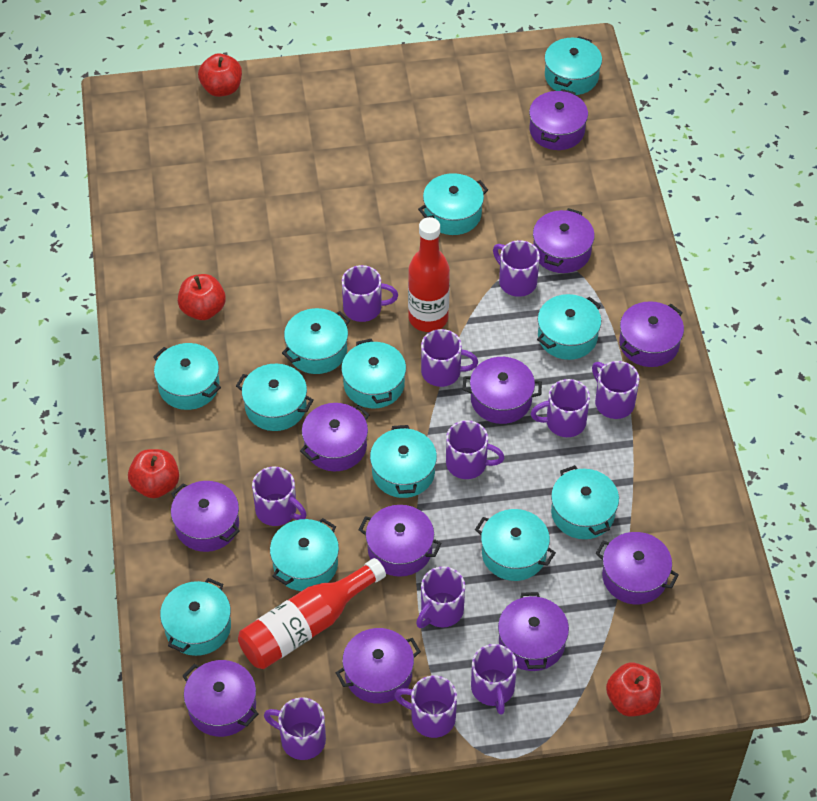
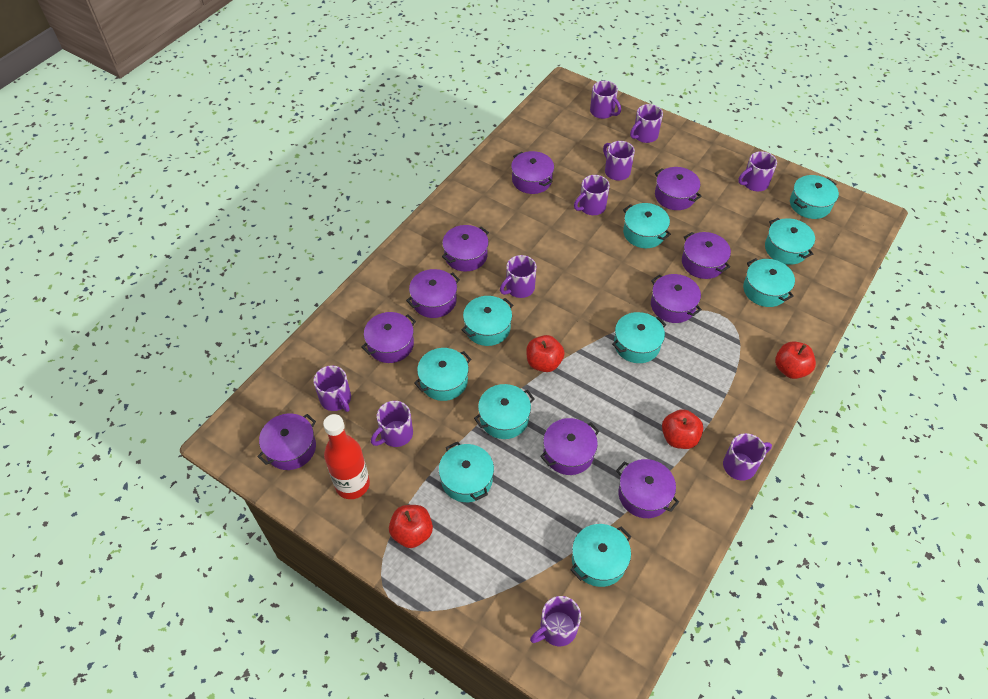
purple mug: 11 -> 10
purple pot: 11 -> 10
red bottle: 2 -> 1
turquoise pot: 12 -> 10

